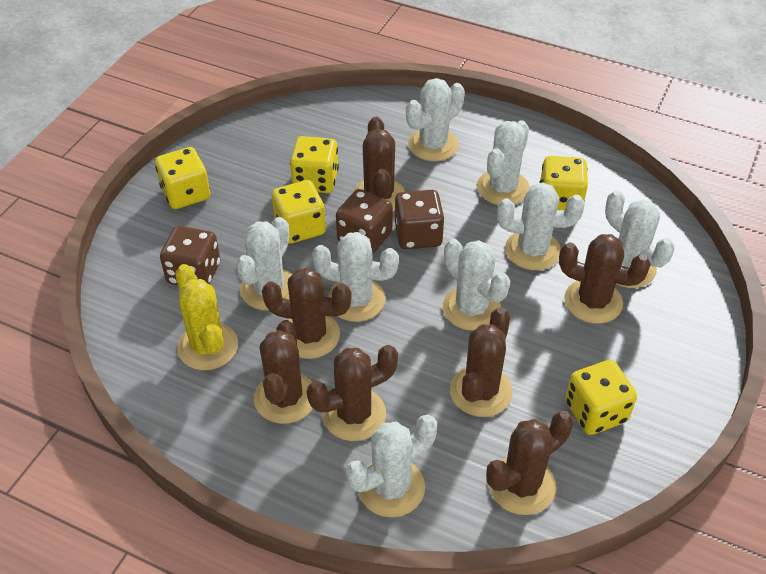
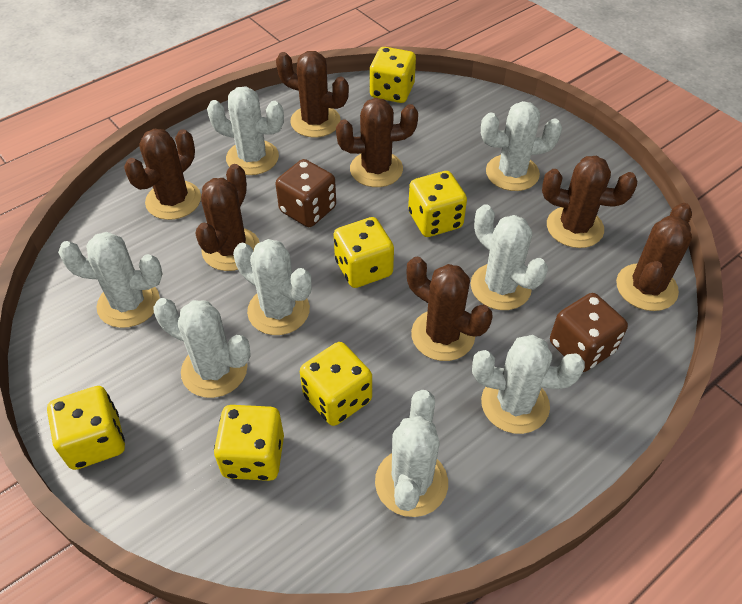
brown dice: 3 -> 2
yellow cactus: 1 -> 0
yellow dice: 5 -> 6

